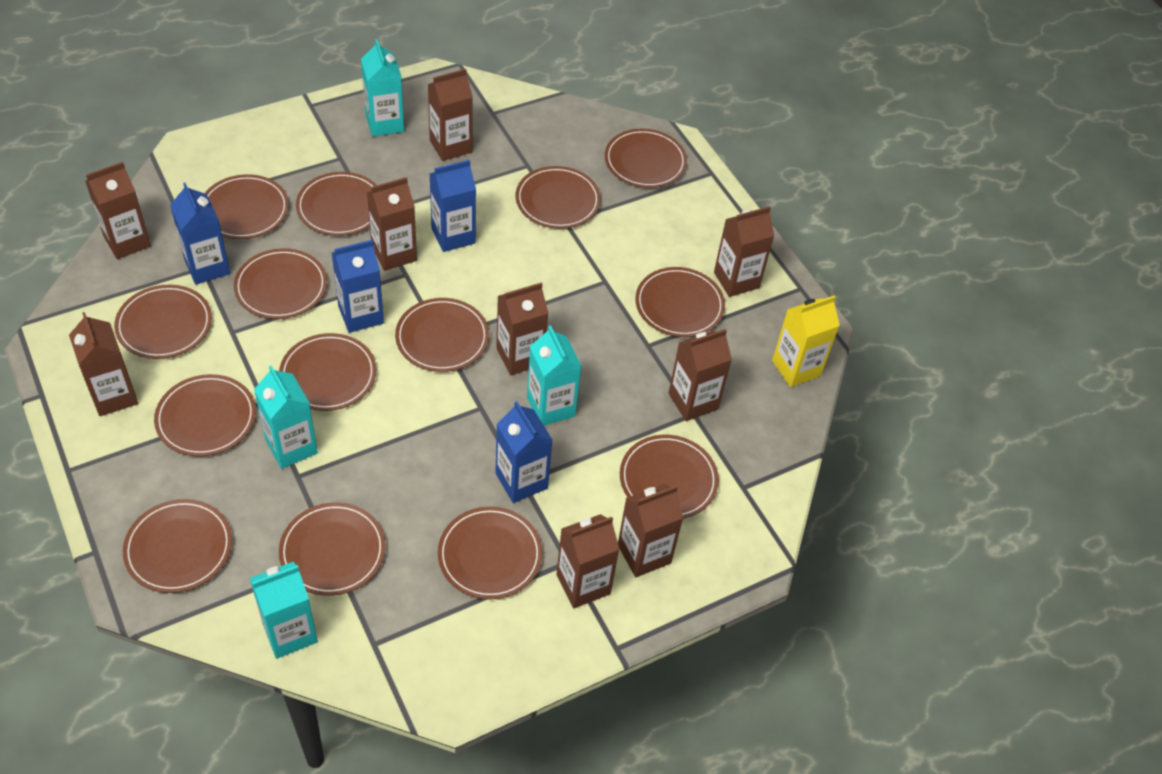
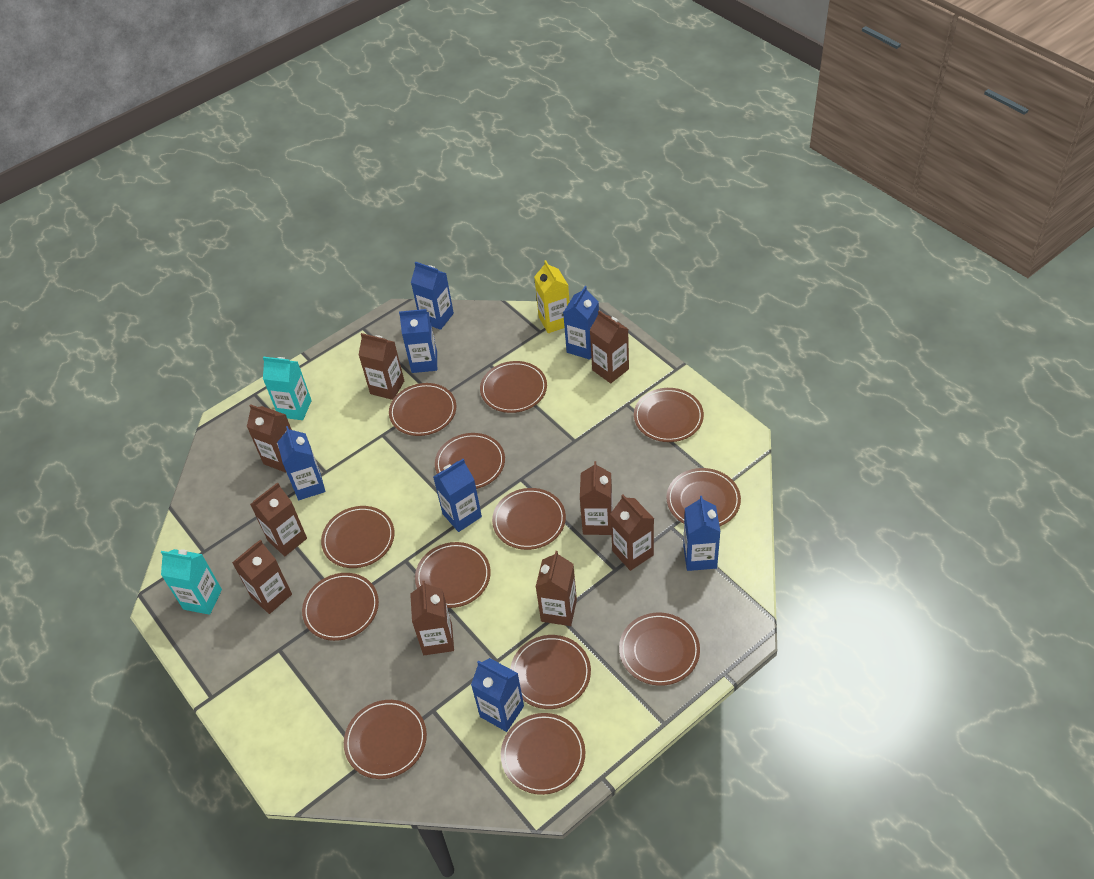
blue carton: 4 -> 7
brown plate: 14 -> 13
turquoise carton: 4 -> 2

